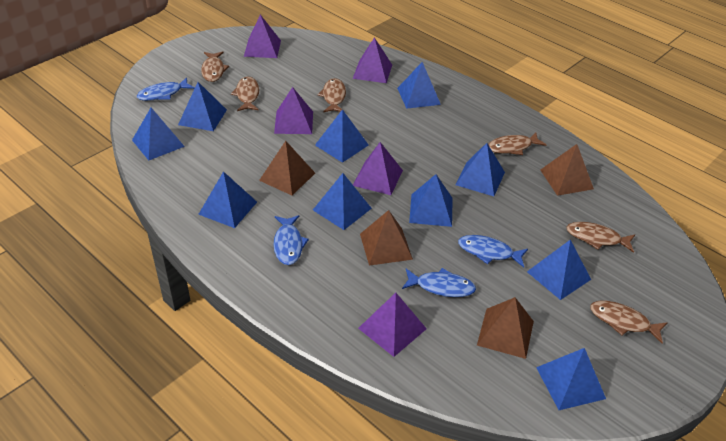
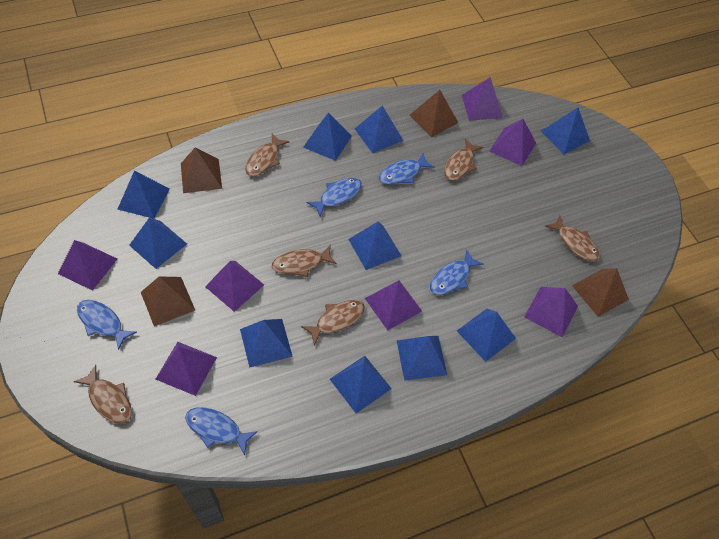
blue fish: 4 -> 5
purple pyramid: 5 -> 7

